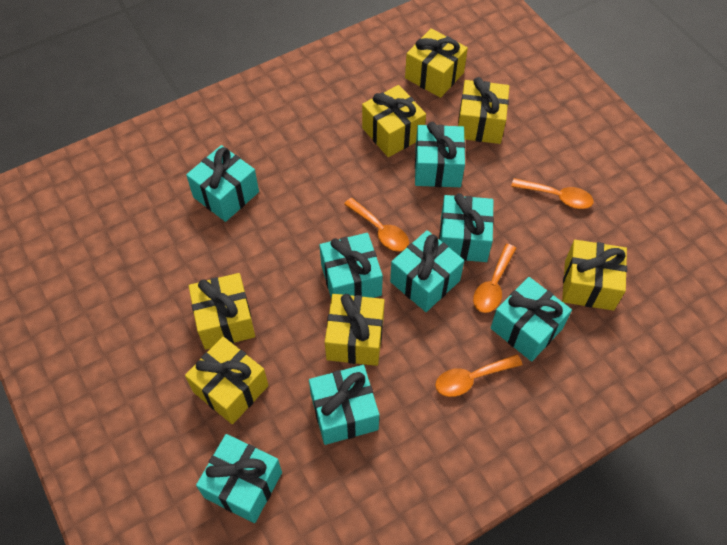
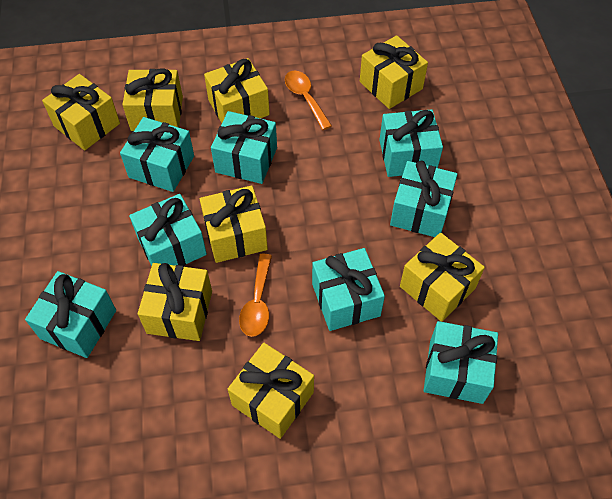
orange spoon: 4 -> 2
yellow gift: 7 -> 8

